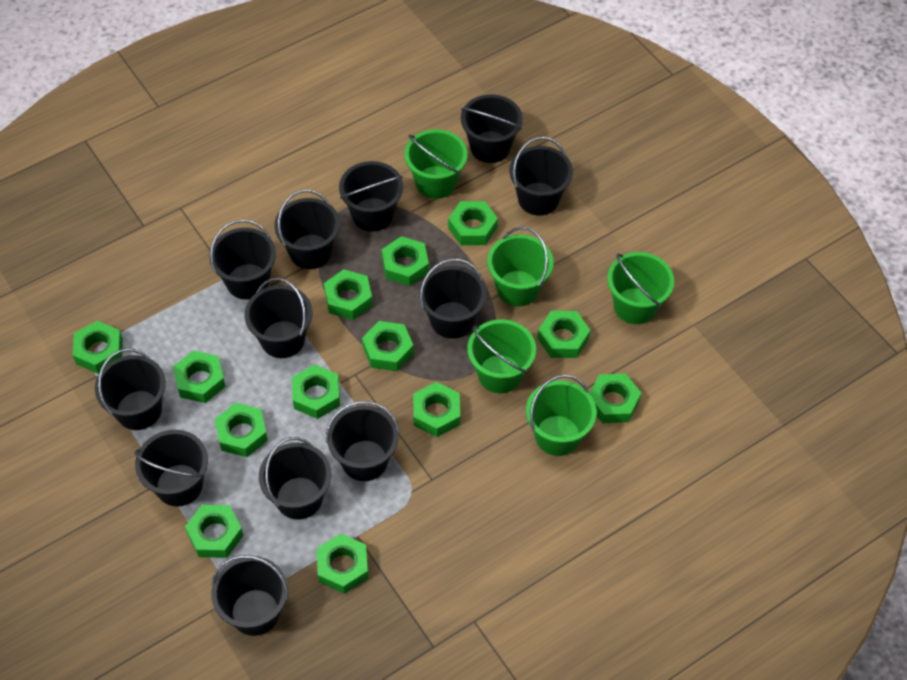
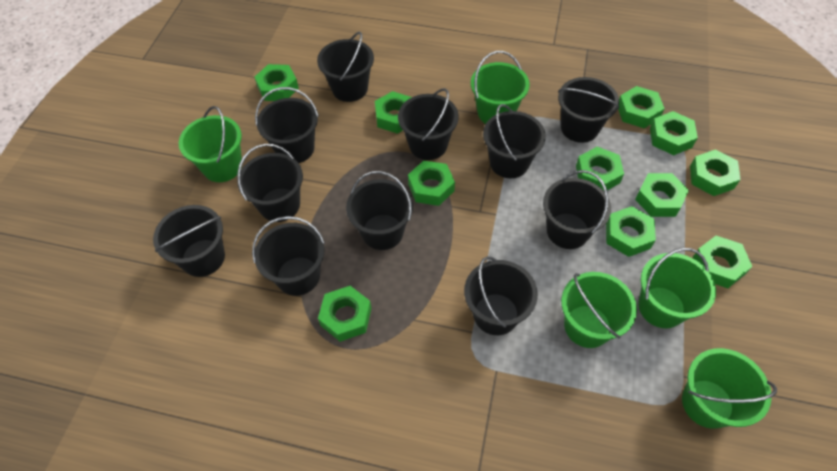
black bucket: 12 -> 11
green nut: 13 -> 11

